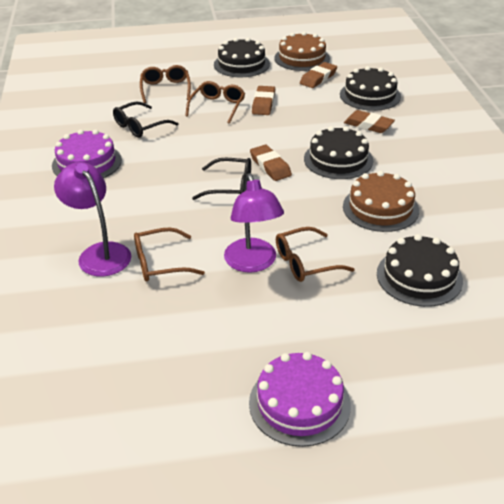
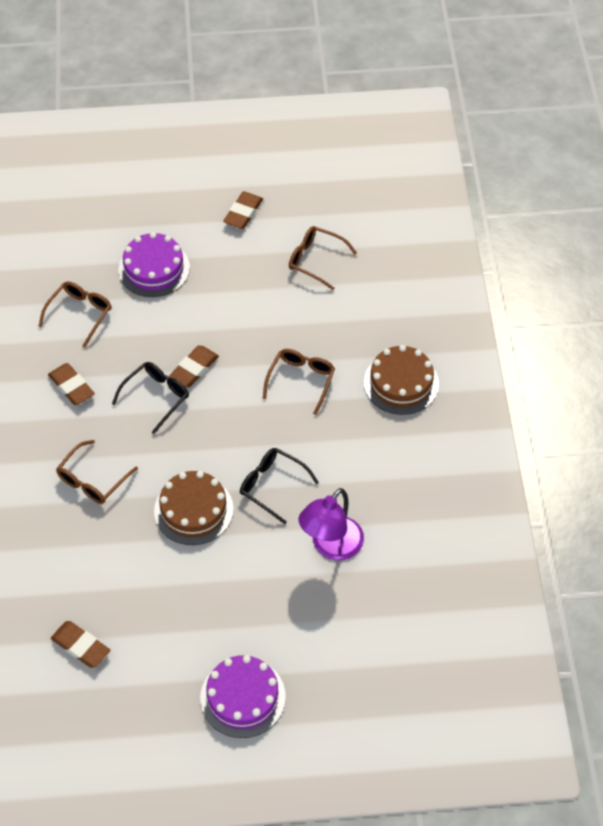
black cake: 4 -> 0
purple lamp: 2 -> 1

